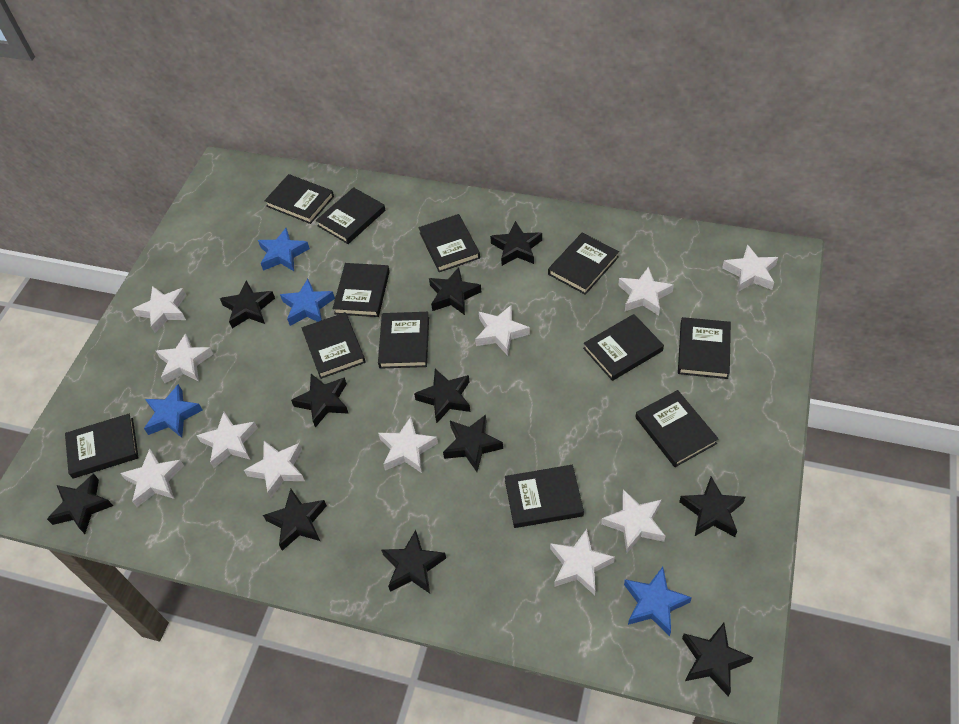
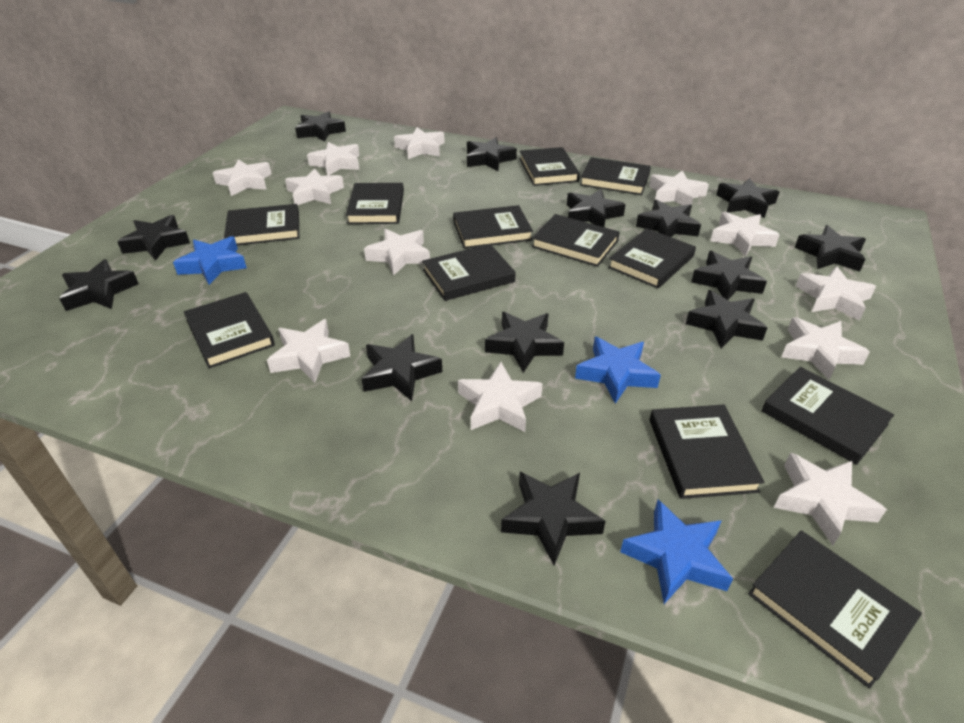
black star: 11 -> 13
blue star: 4 -> 3
white star: 11 -> 12

